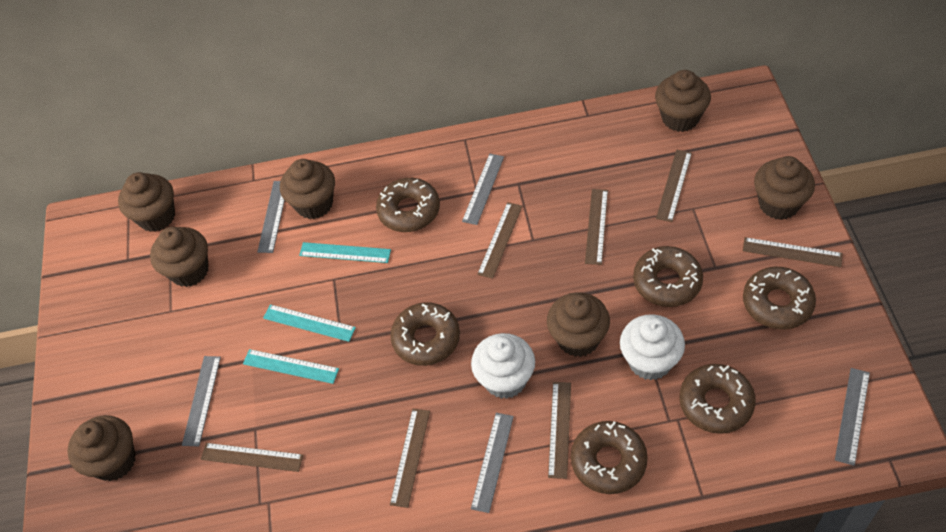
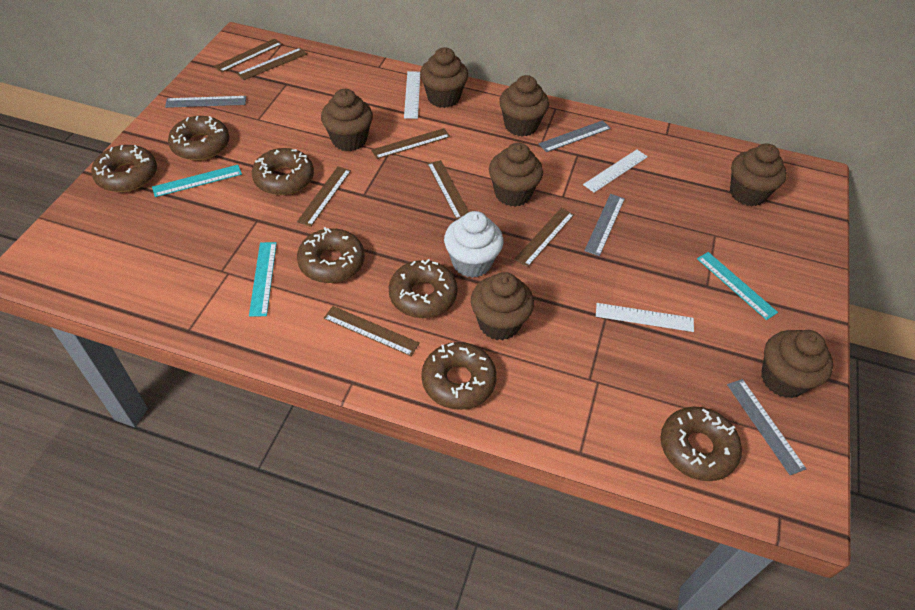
brown donut: 6 -> 7
grey ruler: 5 -> 4
white cupcake: 2 -> 1
white ruler: 0 -> 3

